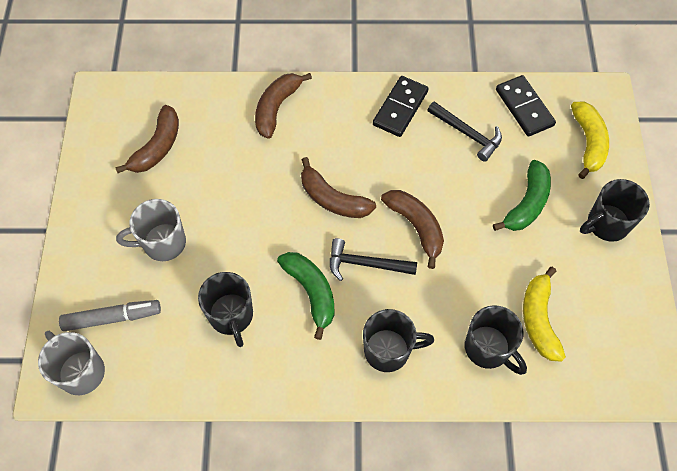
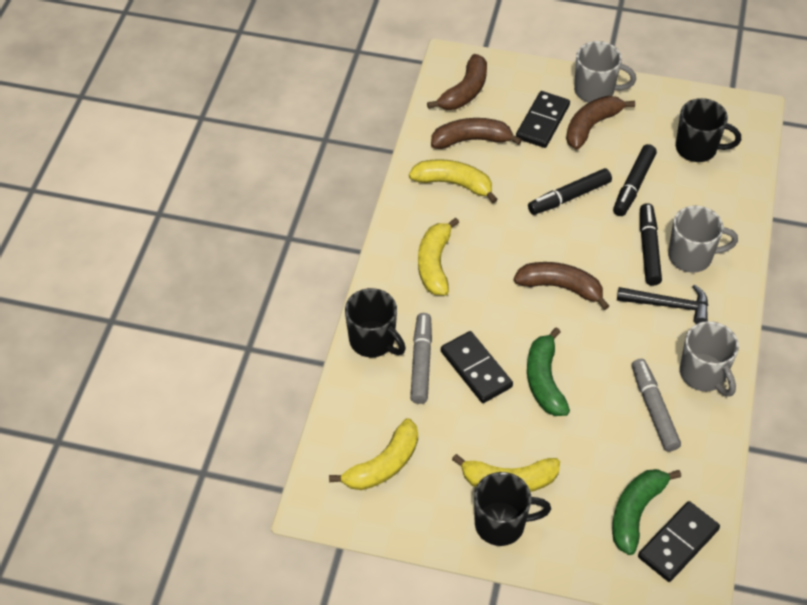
black domino: 2 -> 3
black hammer: 2 -> 1
black marker: 0 -> 3
black mug: 4 -> 3
grey marker: 1 -> 2
grey mug: 2 -> 3
yellow banana: 2 -> 4

